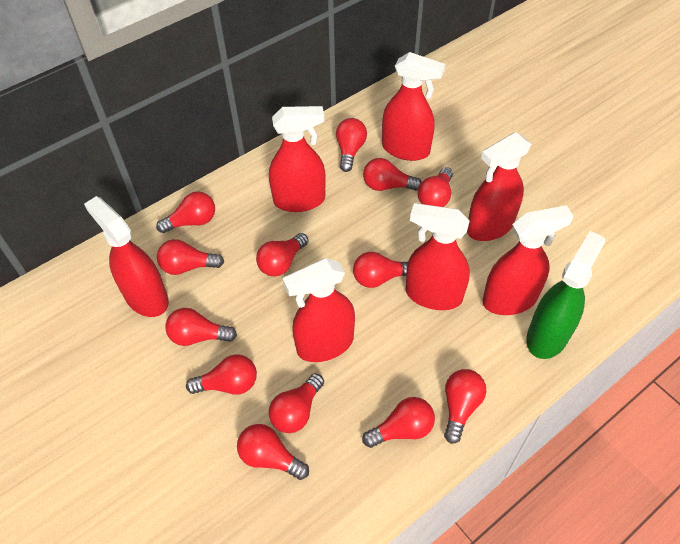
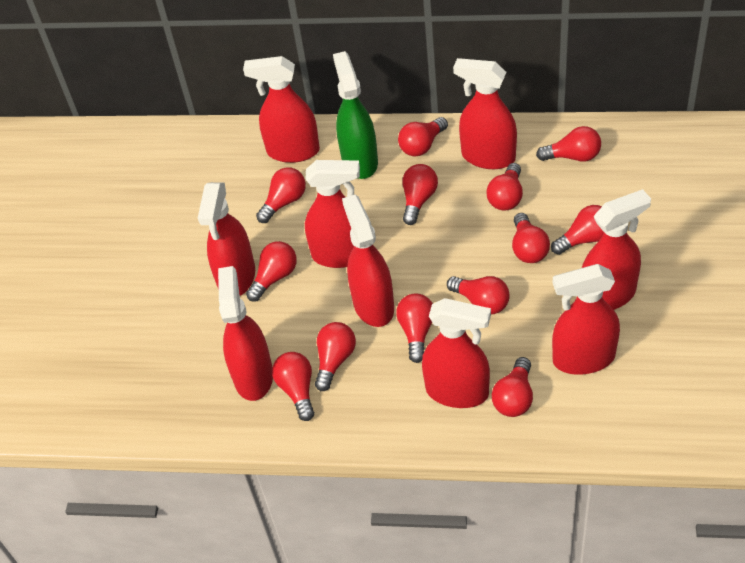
red spray bottle: 7 -> 9

